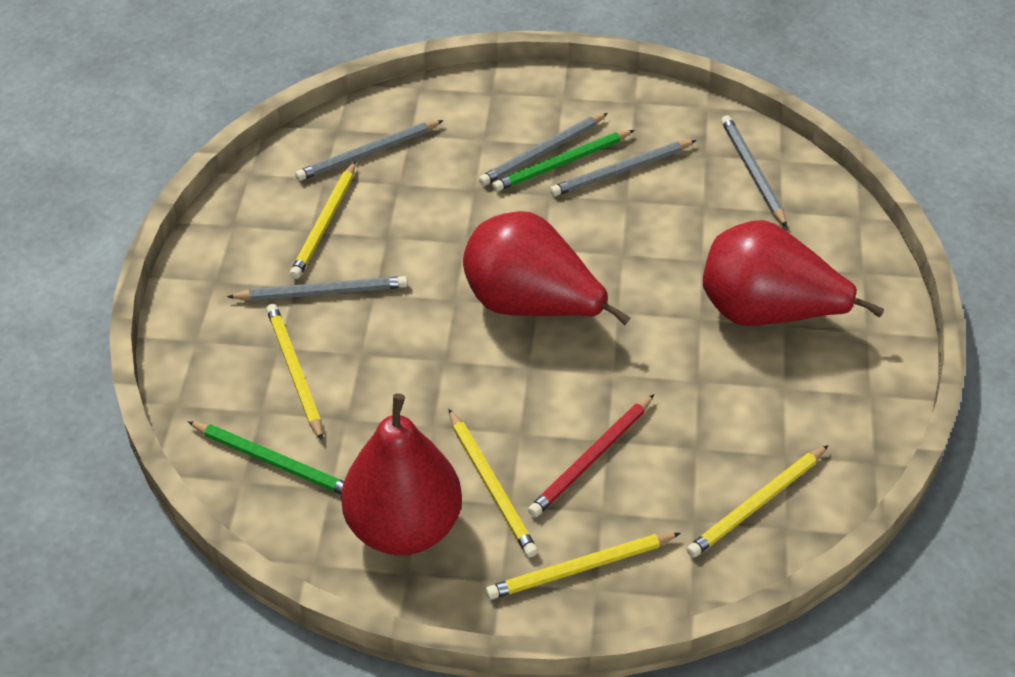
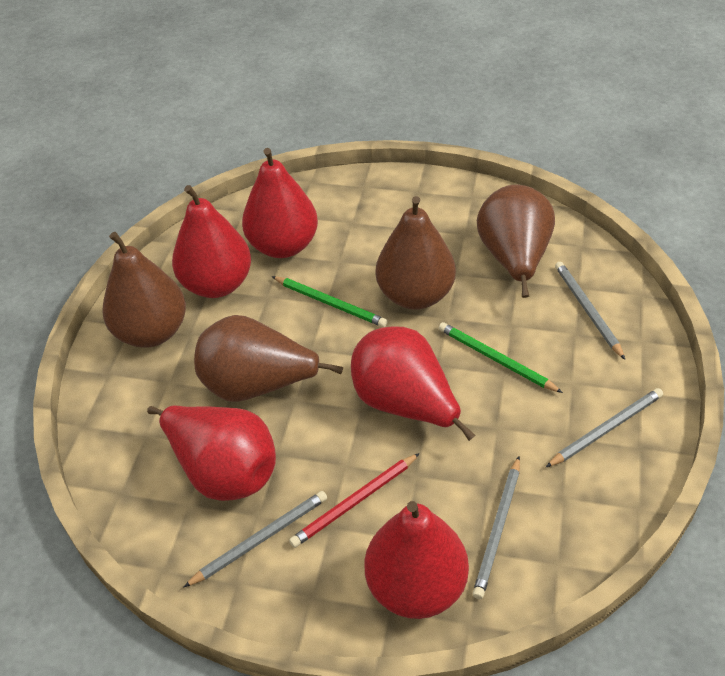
brown pear: 0 -> 4
grey pencil: 5 -> 4
red pear: 3 -> 5
yellow pencil: 5 -> 0

